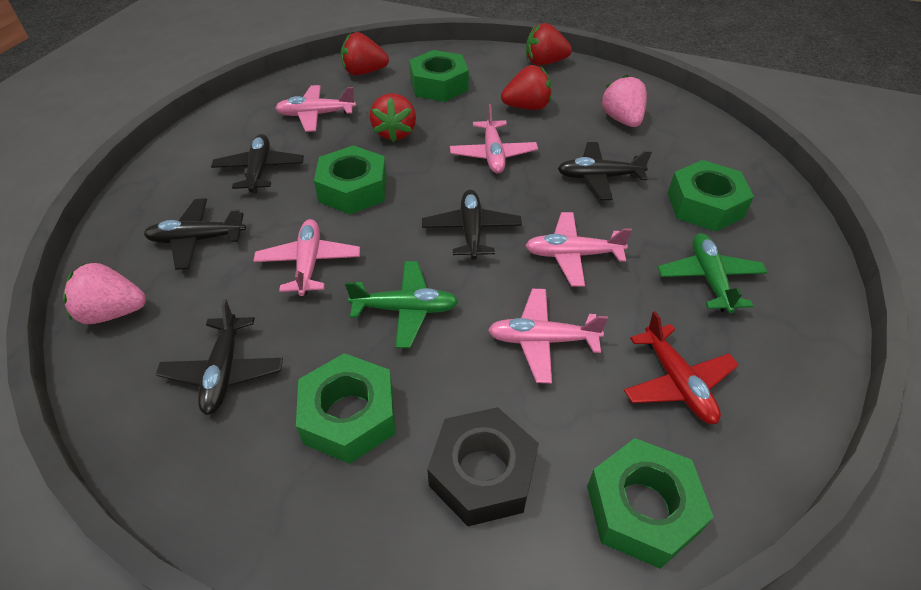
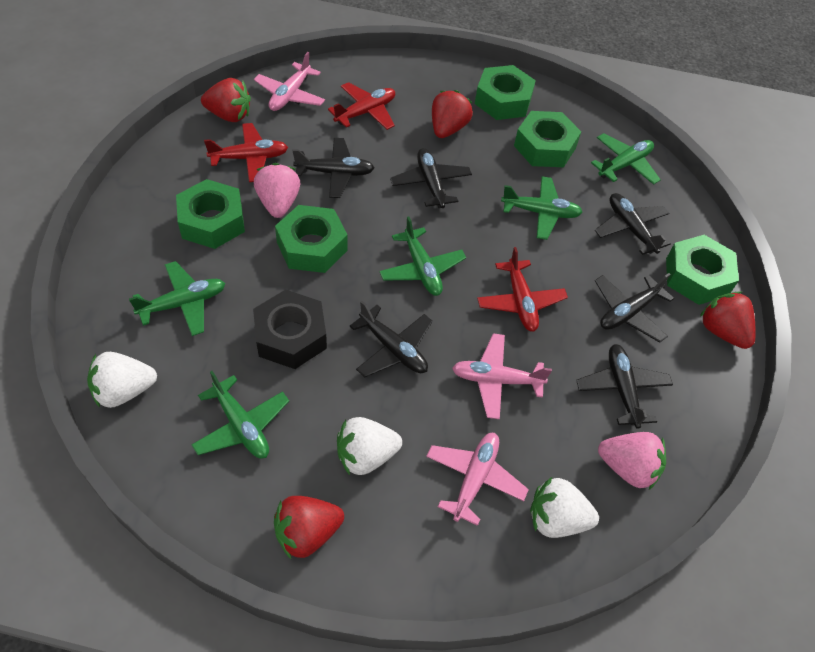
black plane: 5 -> 6
green plane: 2 -> 5
pink plane: 5 -> 3
red plane: 1 -> 3
white strawberry: 0 -> 3

